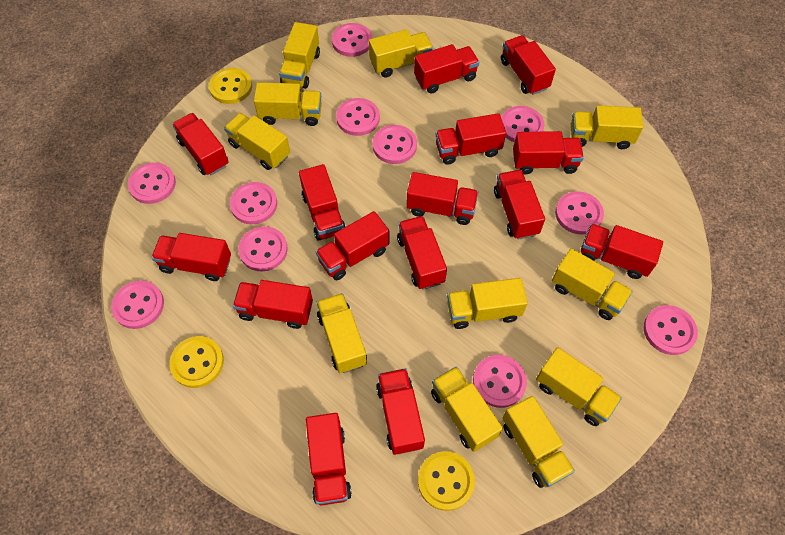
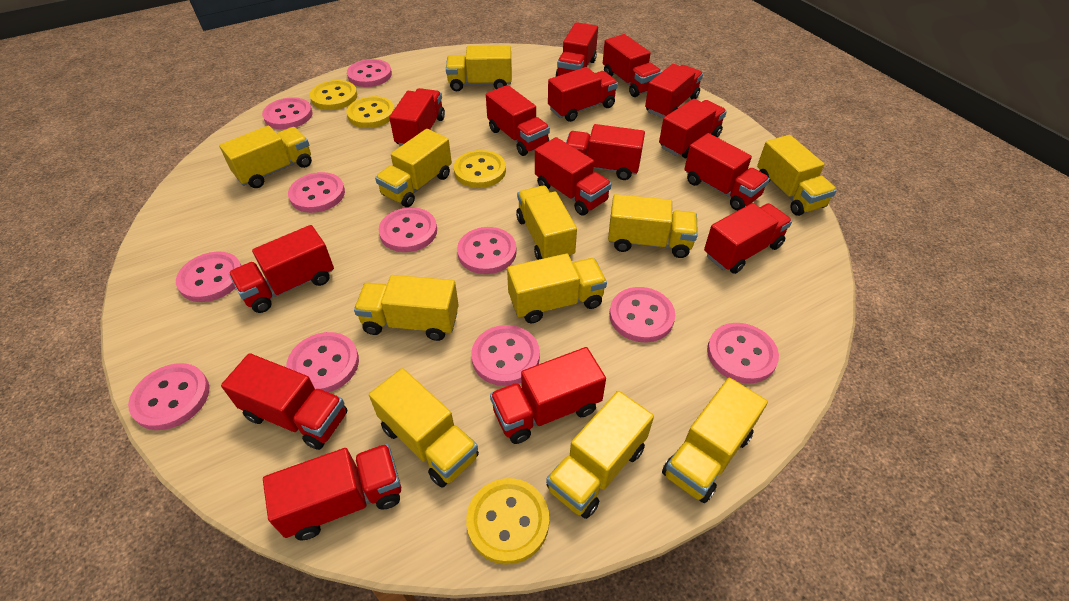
yellow button: 3 -> 4

